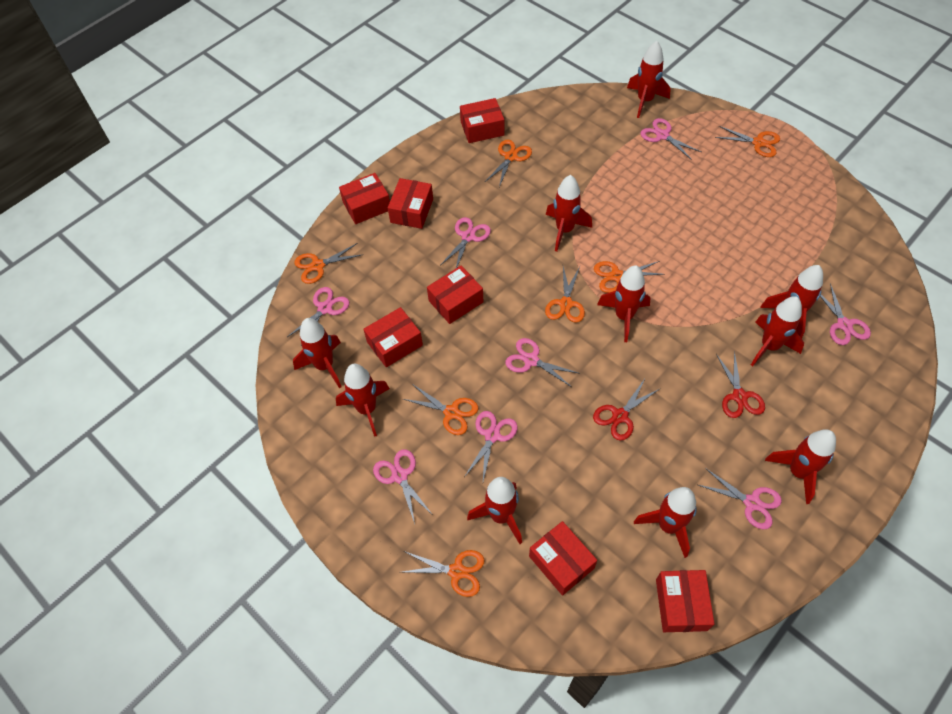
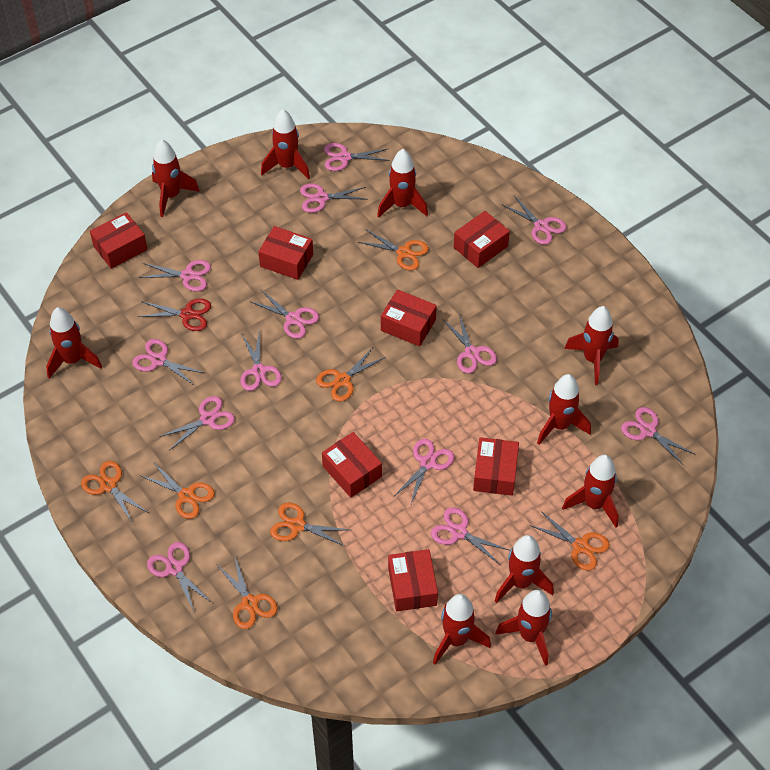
pink scissors: 8 -> 13
red scissors: 2 -> 1

